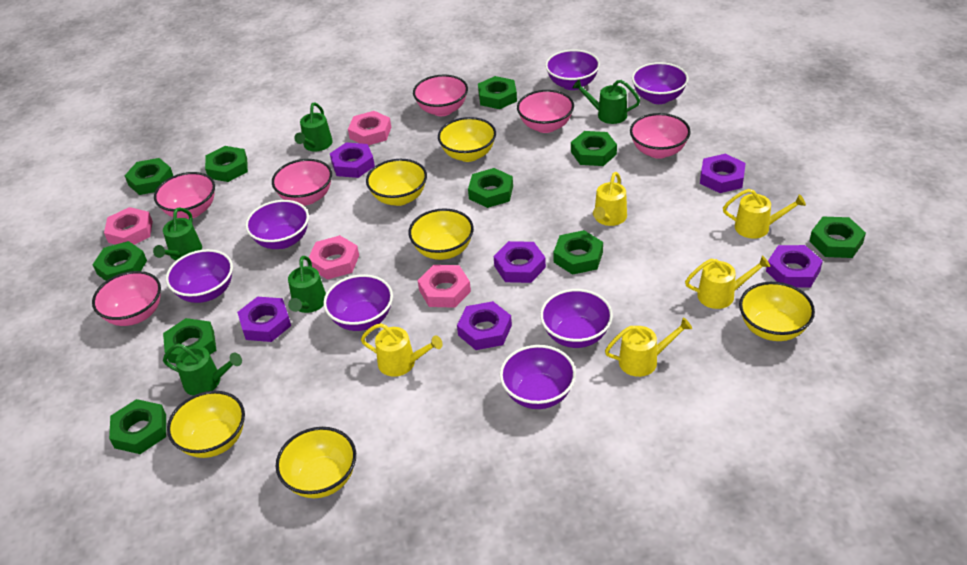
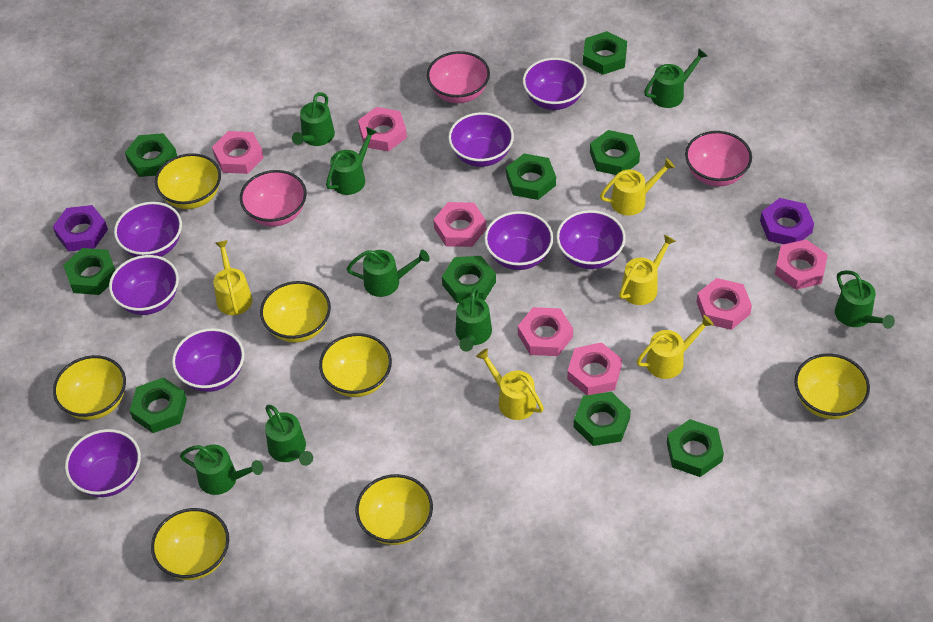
green nut: 10 -> 9
green watering can: 5 -> 8
pink bowl: 6 -> 3
pink nut: 4 -> 7
purple bowl: 7 -> 8
purple nut: 6 -> 2
yellow bowl: 6 -> 7

